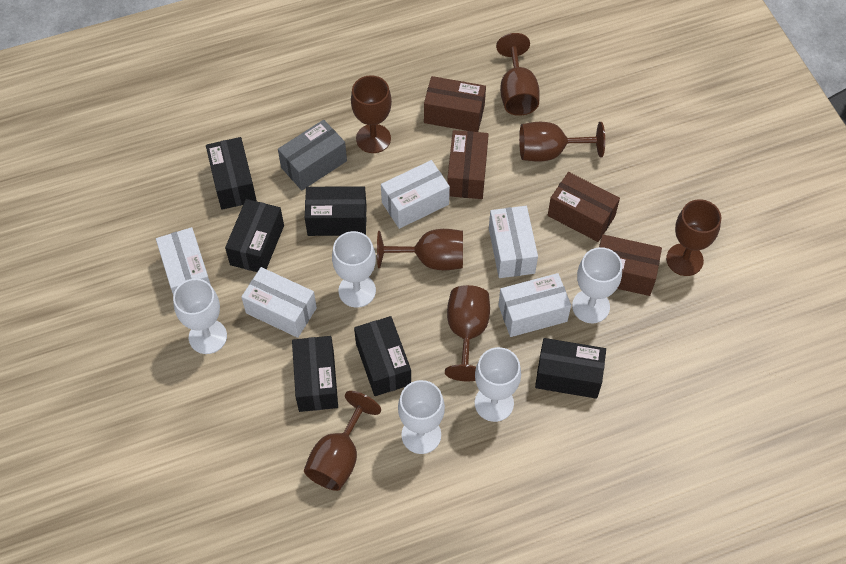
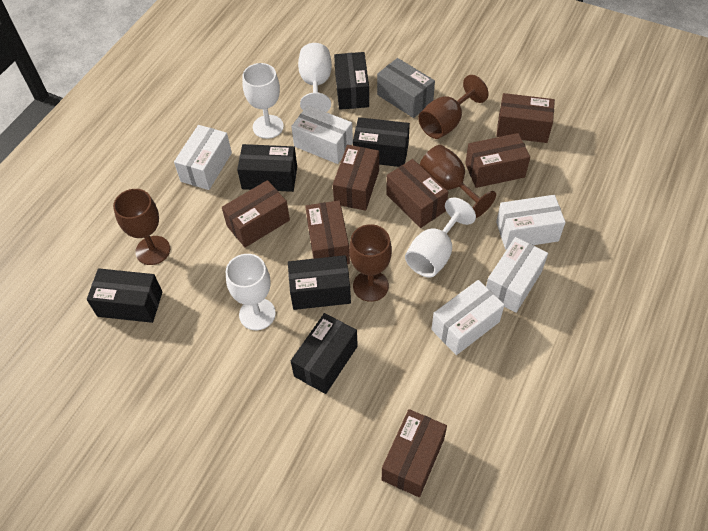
brown box: 4 -> 7
brown goblet: 7 -> 4
white goblet: 5 -> 4

